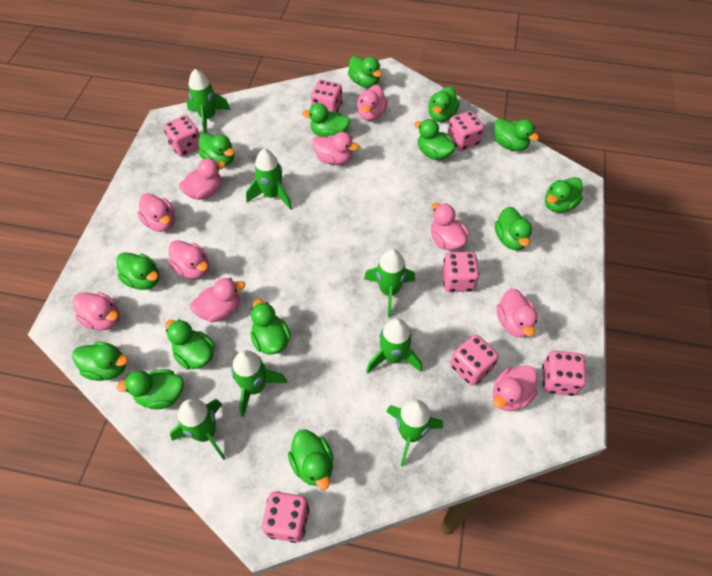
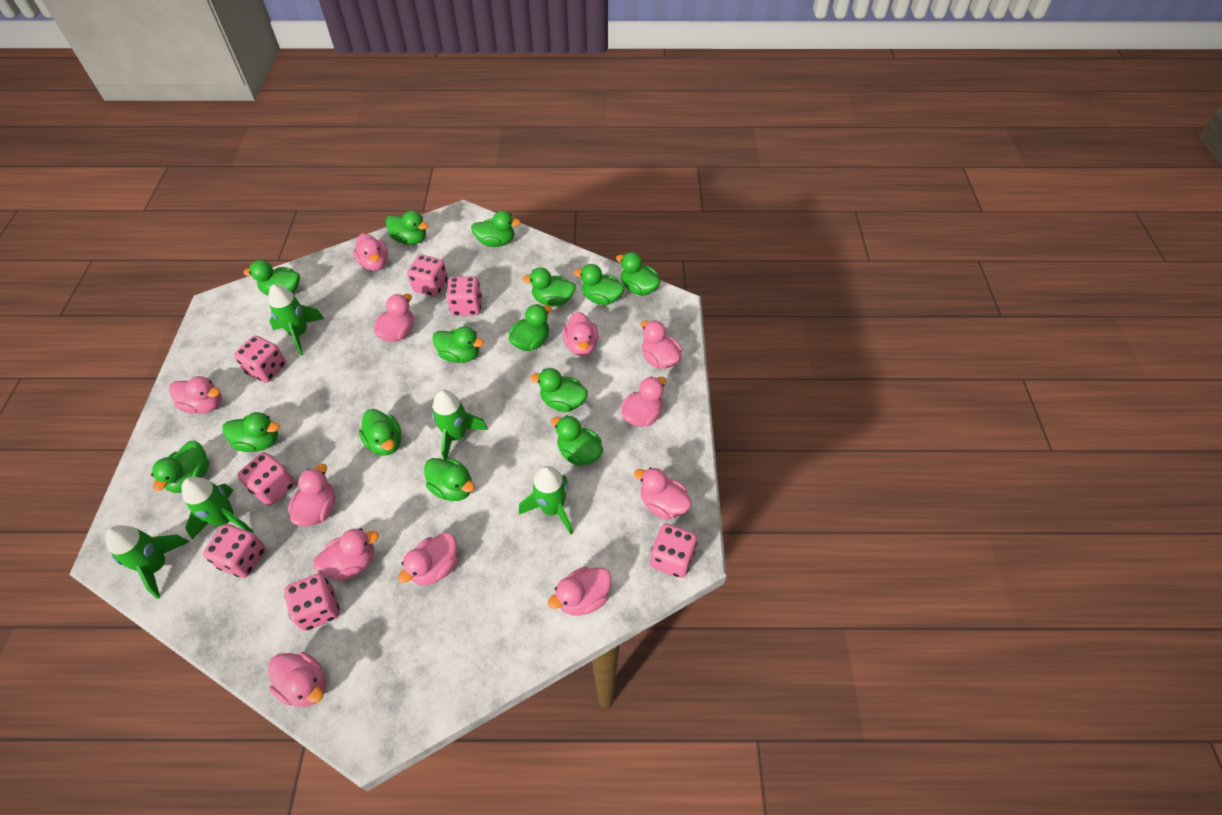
green rocket: 7 -> 5
pink duck: 10 -> 12

